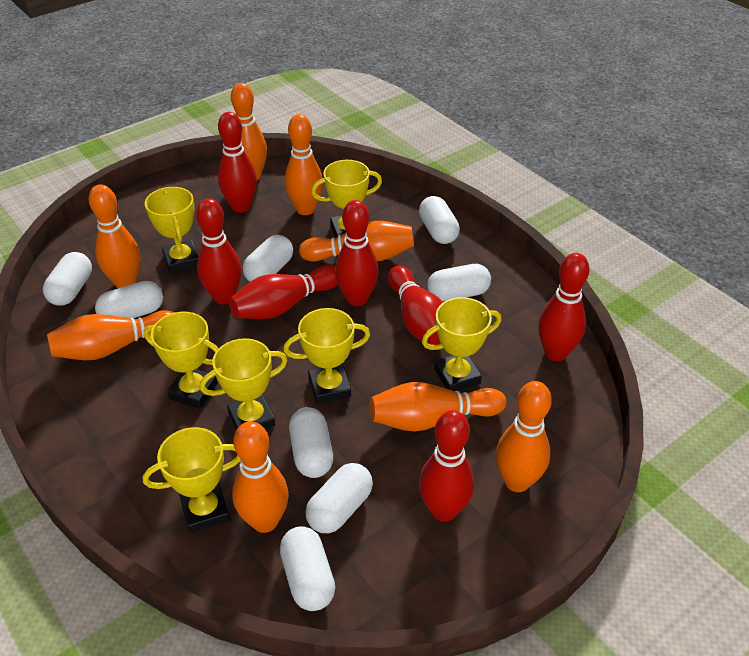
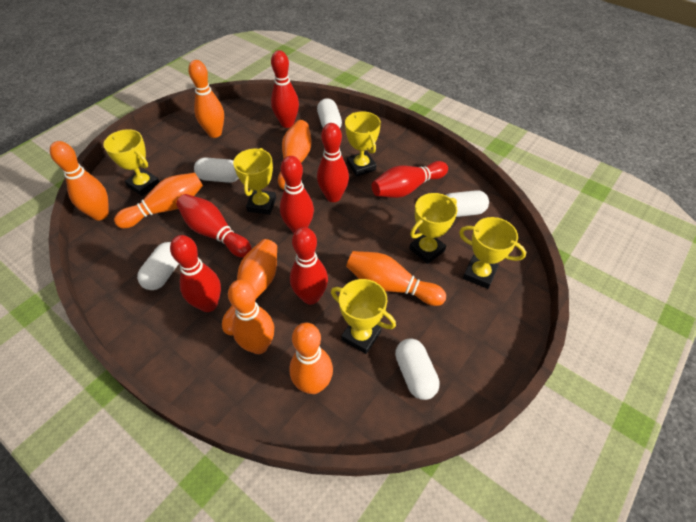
white capsule: 8 -> 5
yellow trophy: 7 -> 6

